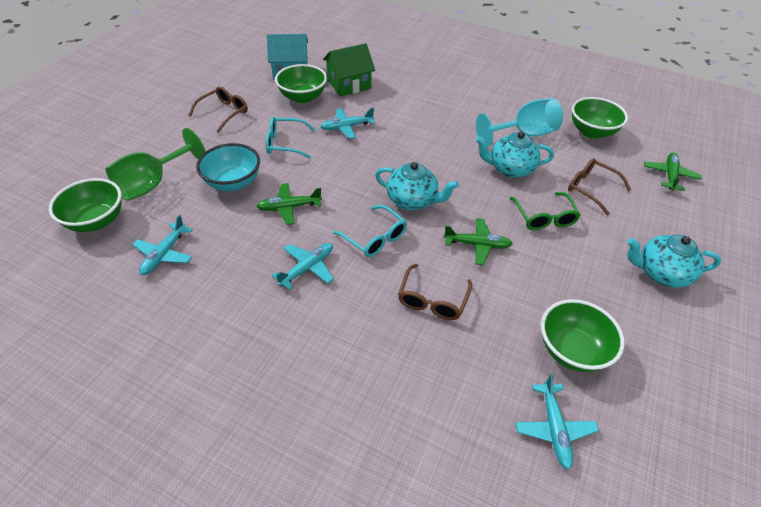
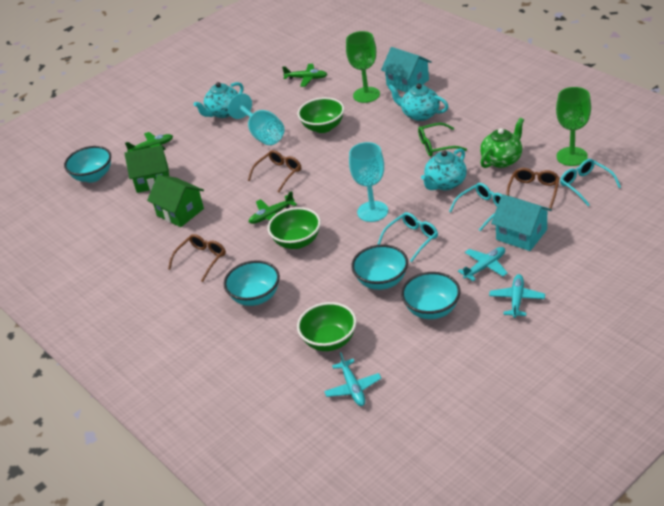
green bowl: 4 -> 3
green goblet: 1 -> 2
green house: 1 -> 2
green teapot: 0 -> 1
turquoise bowl: 1 -> 4
turquoise glasses: 2 -> 3
turquoise goblet: 1 -> 2
turquoise house: 1 -> 2
turquoise plane: 4 -> 3

